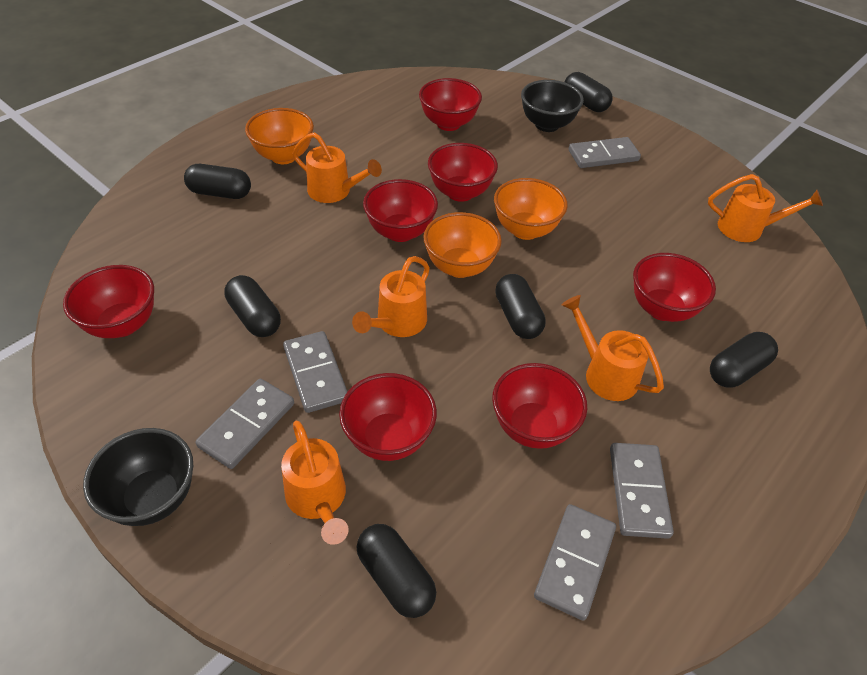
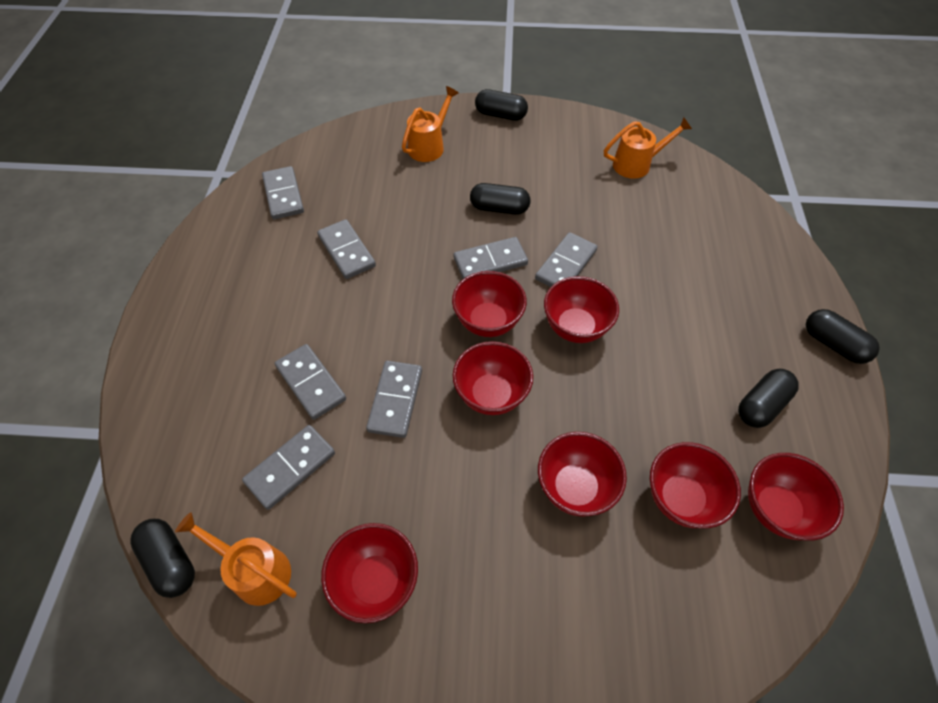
black bowl: 2 -> 0
black capsule: 6 -> 5
grey domino: 5 -> 7
orange bowl: 3 -> 0
orange watering can: 5 -> 3

